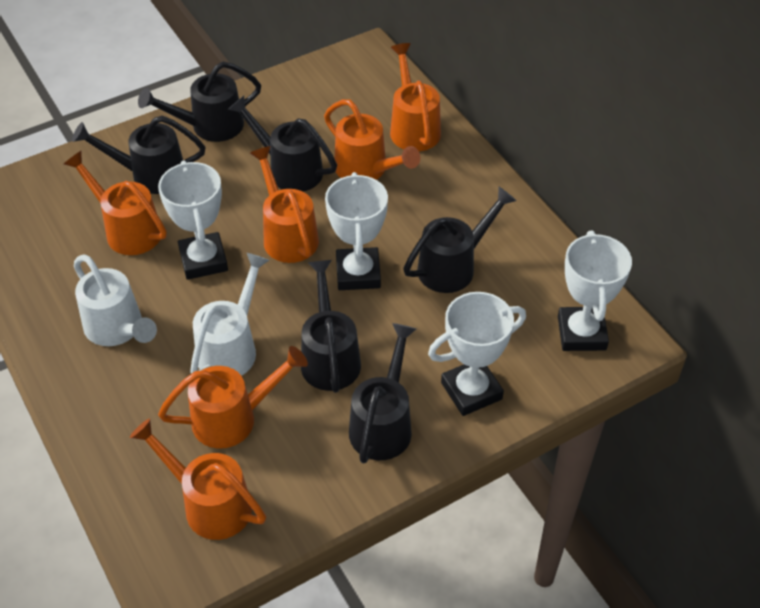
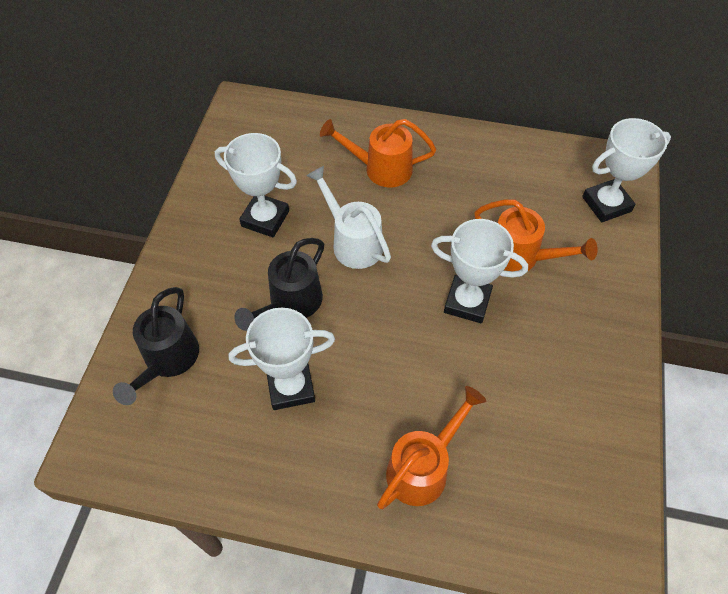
black watering can: 6 -> 2
orange watering can: 6 -> 3
white watering can: 2 -> 1

